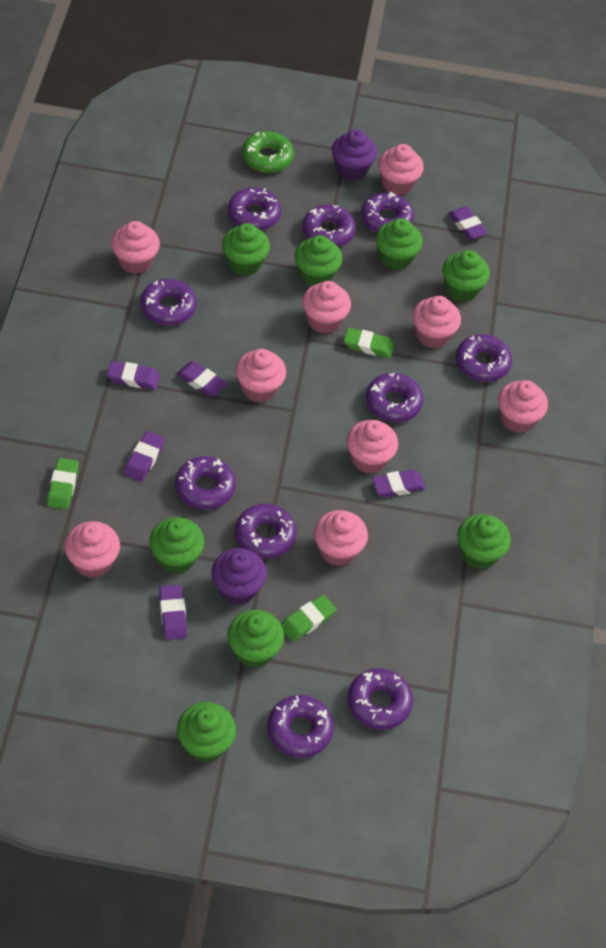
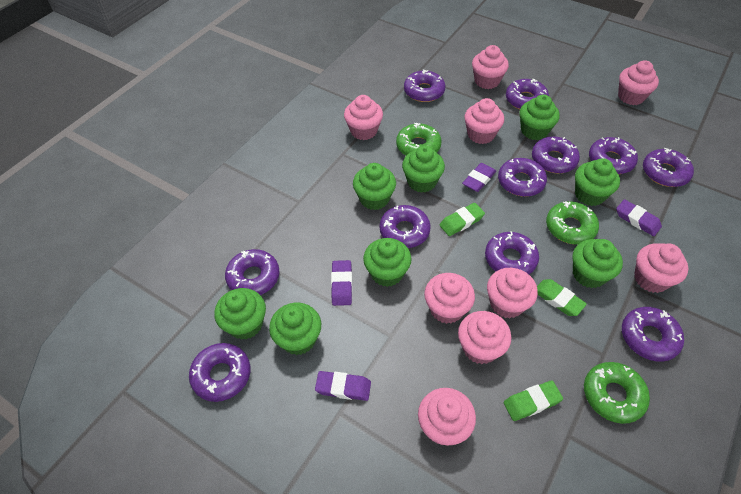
green donut: 1 -> 3
purple cupcake: 2 -> 0
purple donut: 10 -> 11
purple eraser: 6 -> 4

